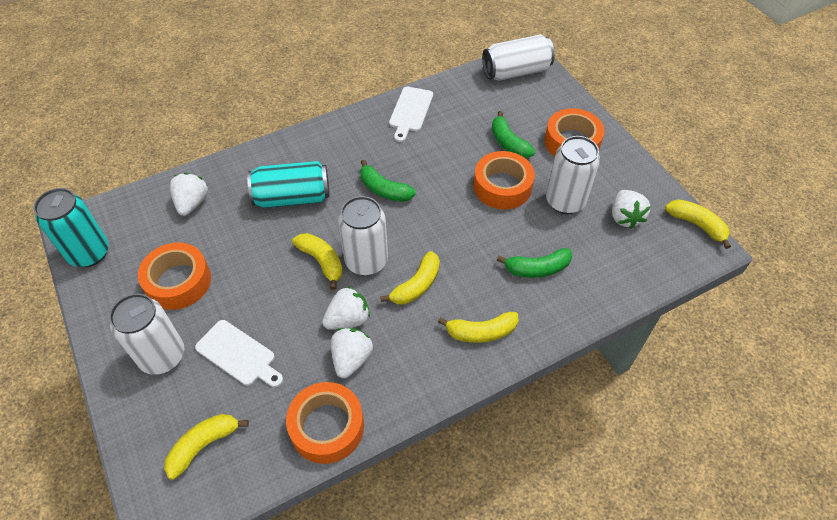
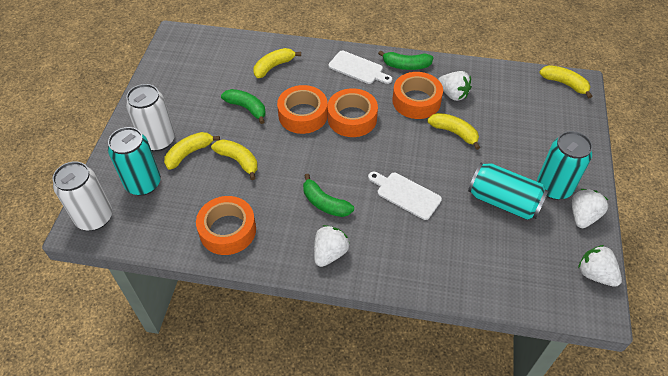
turquoise can: 2 -> 3
white can: 4 -> 2

